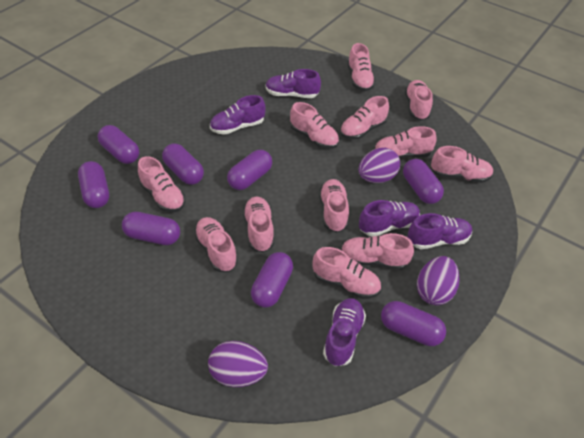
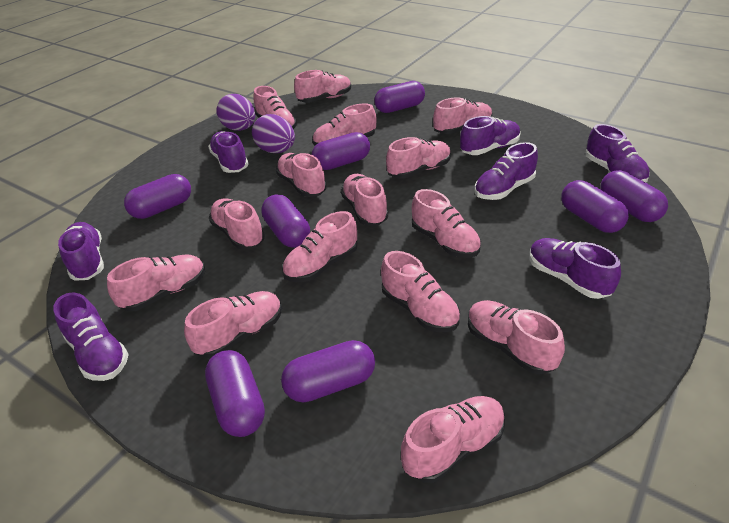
pink shoe: 12 -> 15
purple egg: 3 -> 2
purple shoe: 5 -> 7

